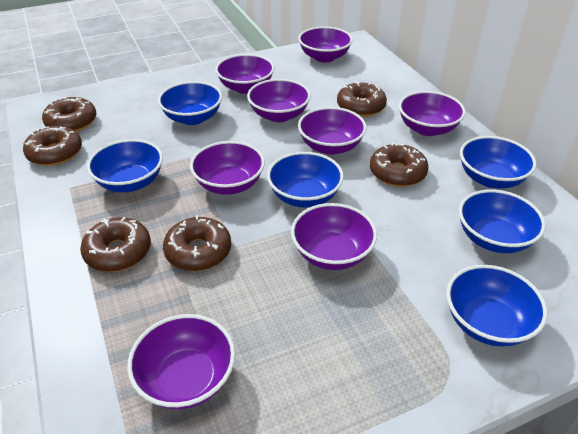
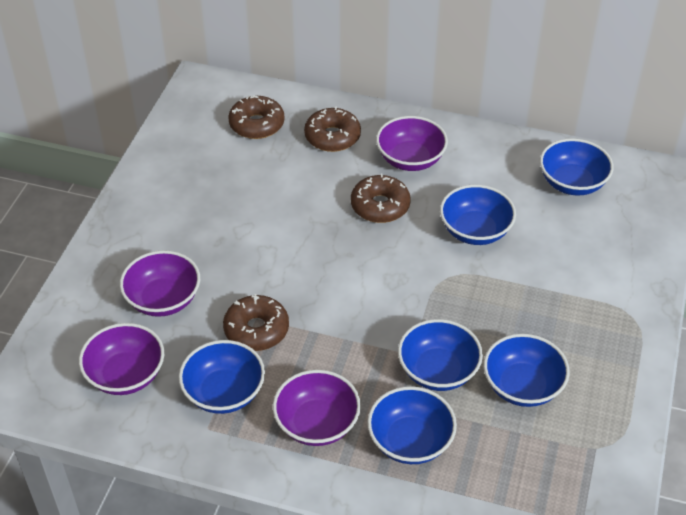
brown donut: 6 -> 4
purple bowl: 8 -> 4

